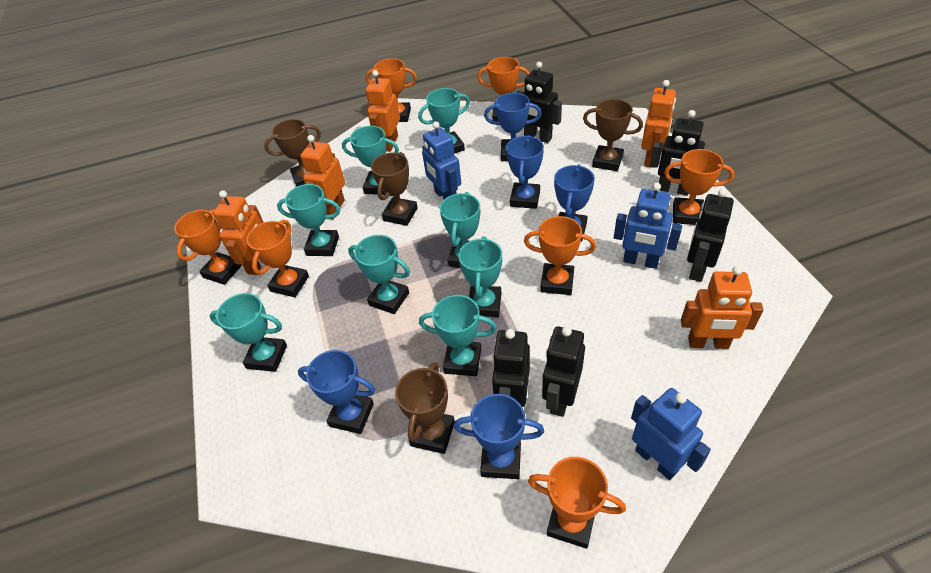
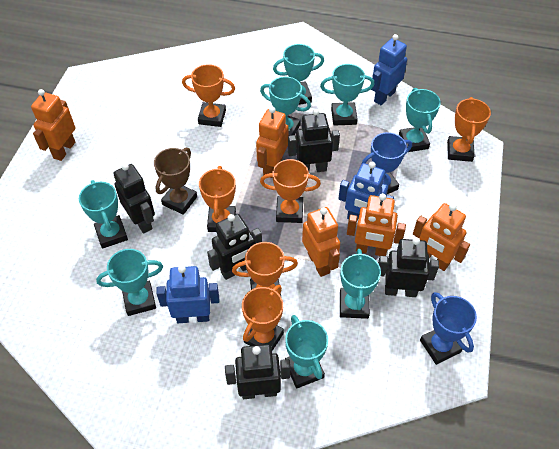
blue trophy: 5 -> 2
brown trophy: 4 -> 1
orange trophy: 7 -> 6

